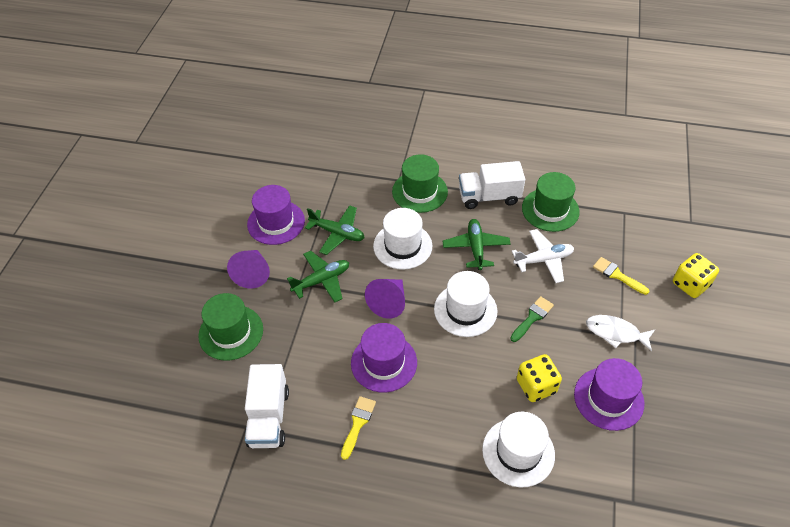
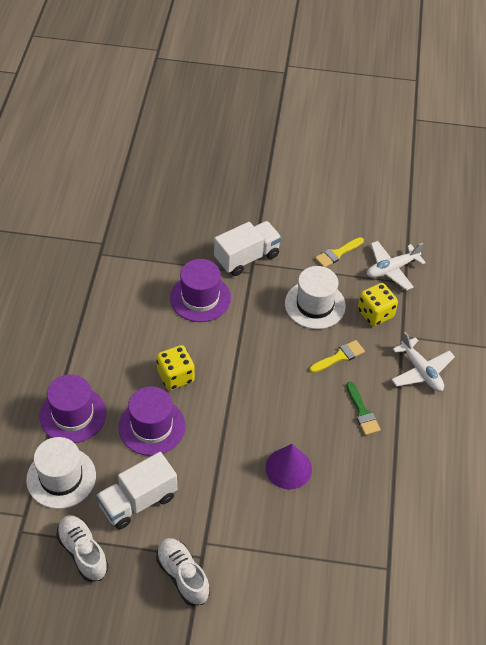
green hat: 3 -> 0
green plane: 3 -> 0
purple cone: 2 -> 1
white fish: 1 -> 0
white hat: 3 -> 2
white plane: 1 -> 2
white shoe: 0 -> 2

